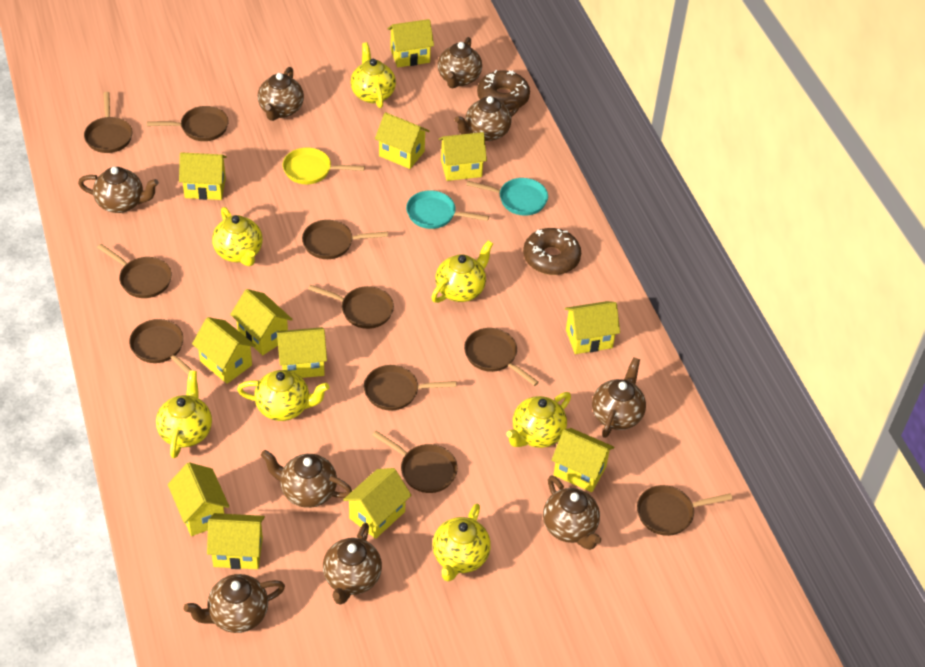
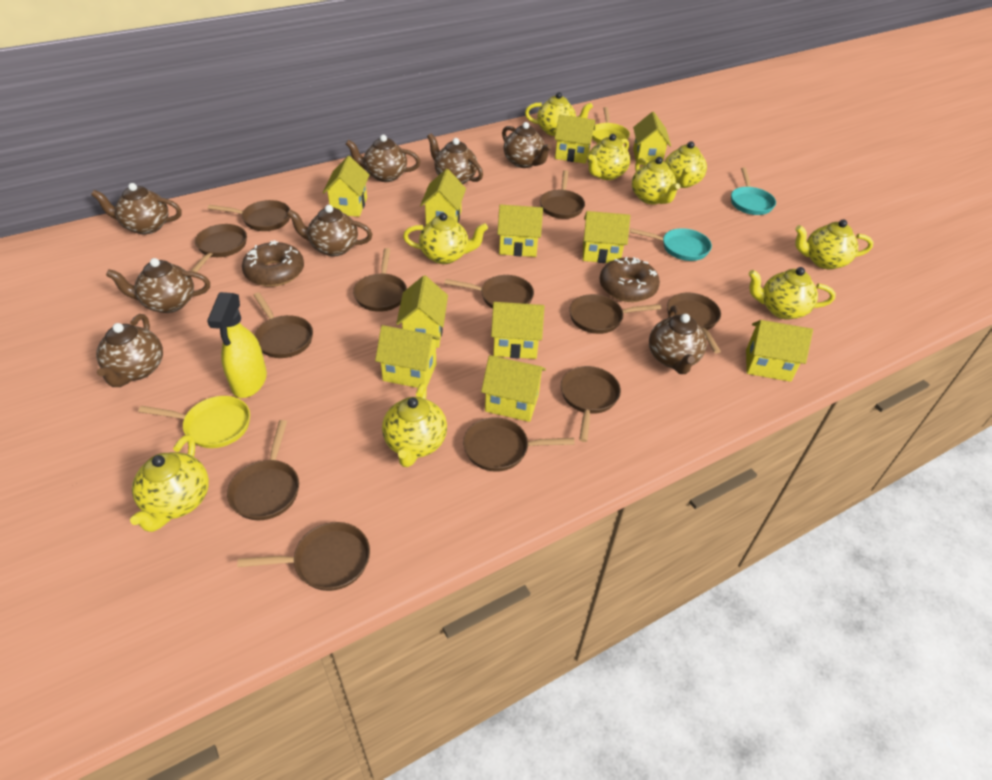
brown pan: 10 -> 12
brown teapot: 9 -> 8
yellow house: 12 -> 11
yellow pan: 1 -> 2
yellow spray bottle: 0 -> 1
yellow teapot: 7 -> 9

